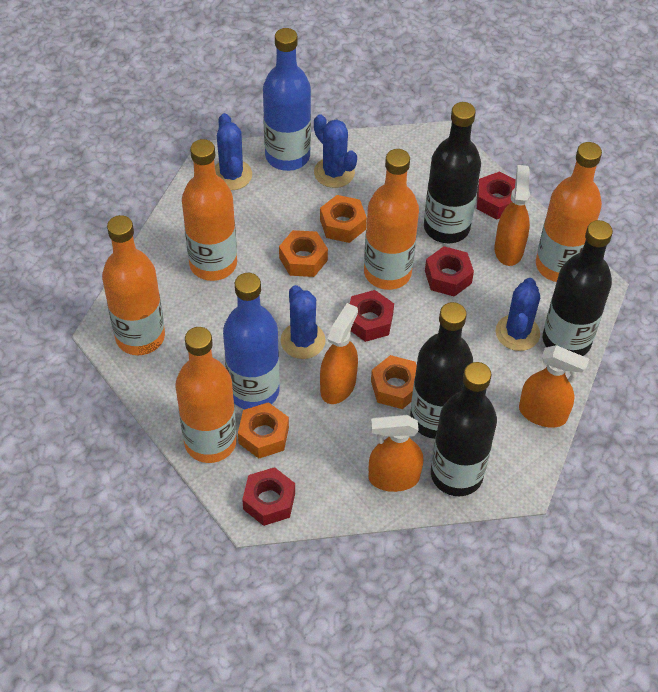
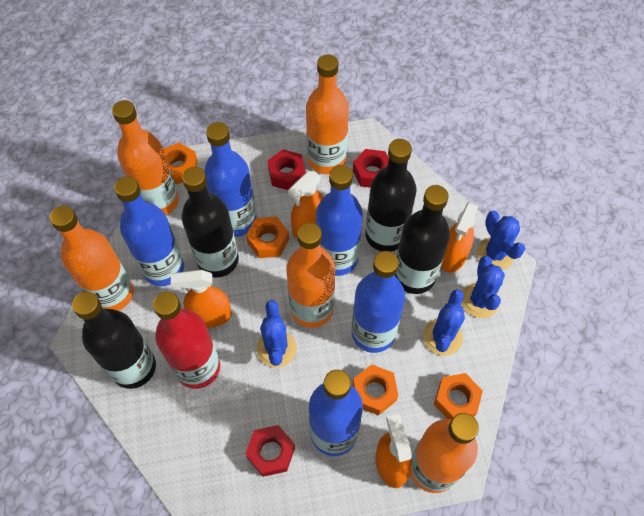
blue bottle: 2 -> 5
red bottle: 0 -> 1
red nut: 4 -> 3

